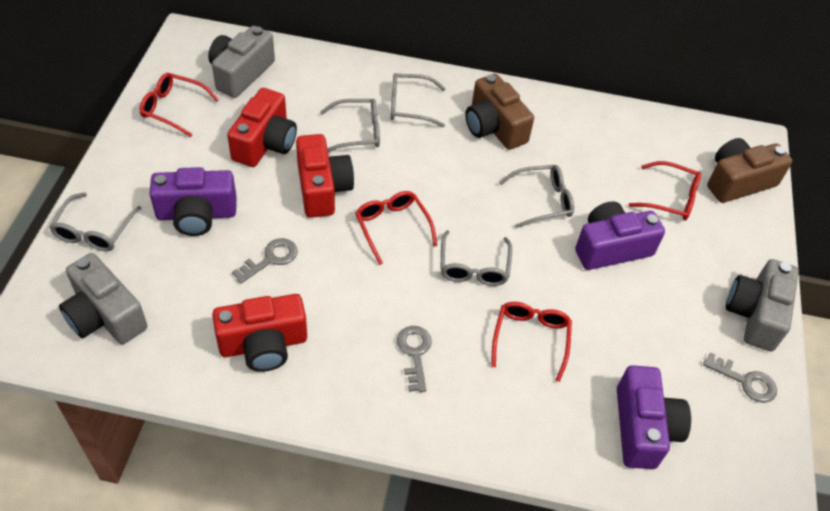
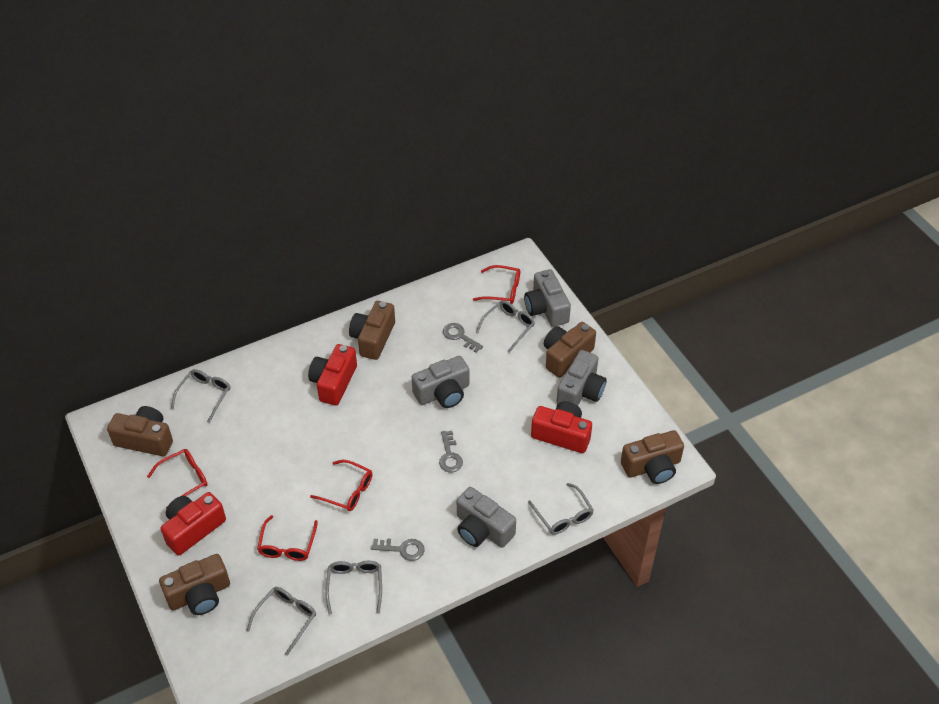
brown camera: 2 -> 5
grey camera: 3 -> 4
purple camera: 3 -> 0

